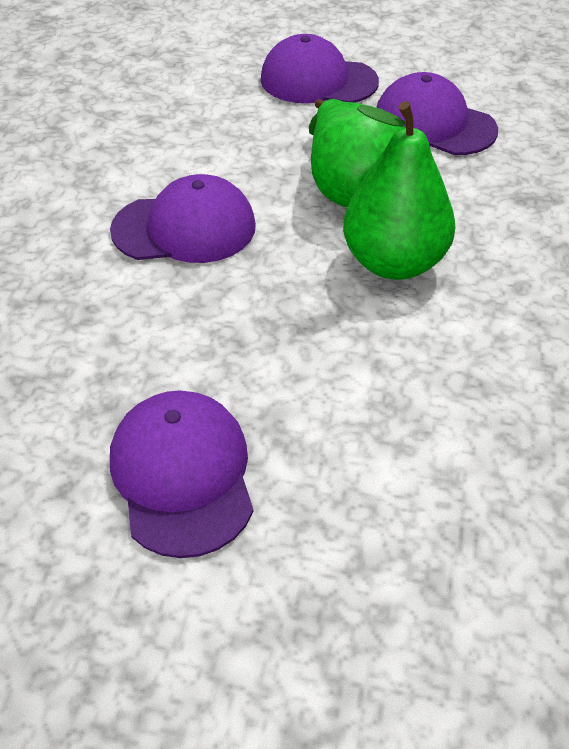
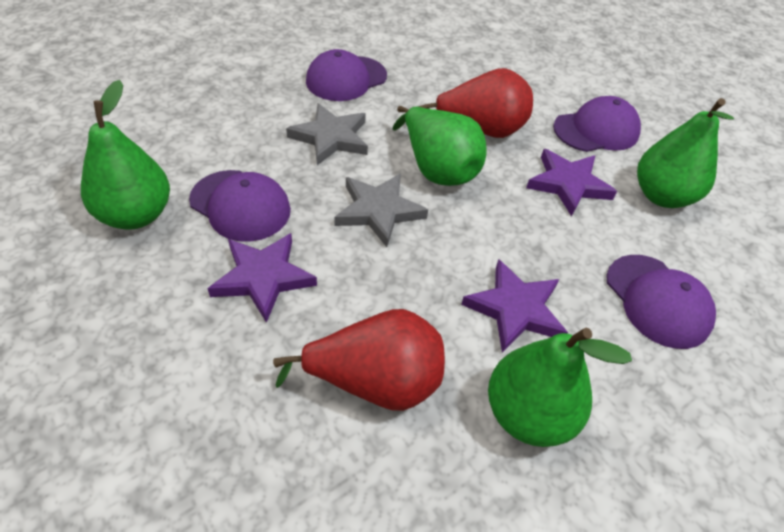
green pear: 2 -> 4
grey star: 0 -> 2
purple star: 0 -> 3
red pear: 0 -> 2

